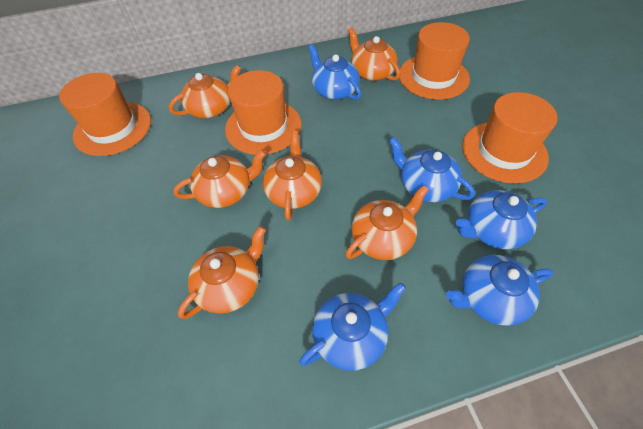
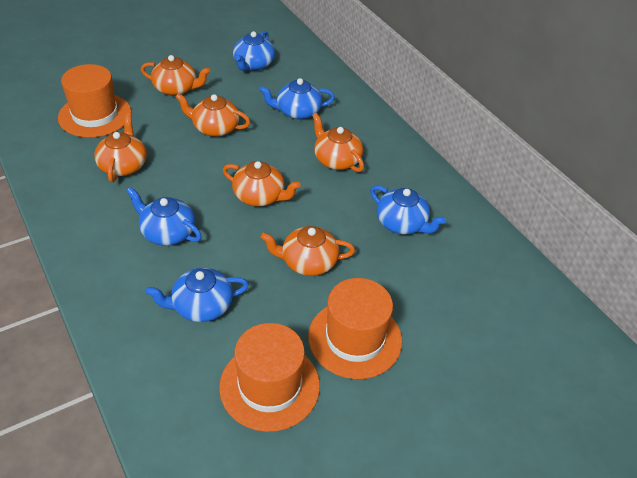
orange hat: 4 -> 3

